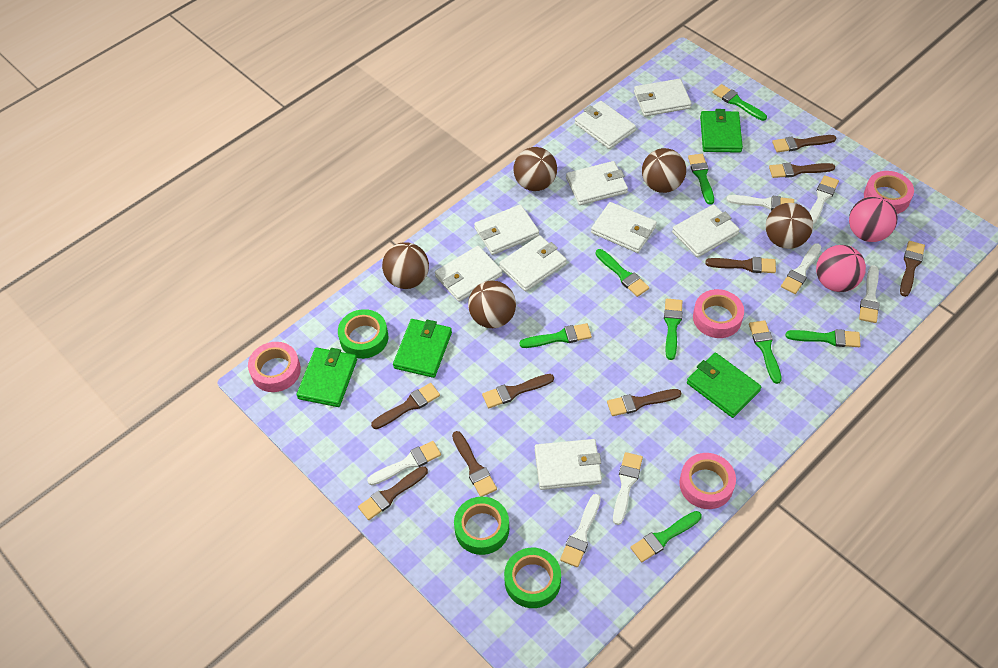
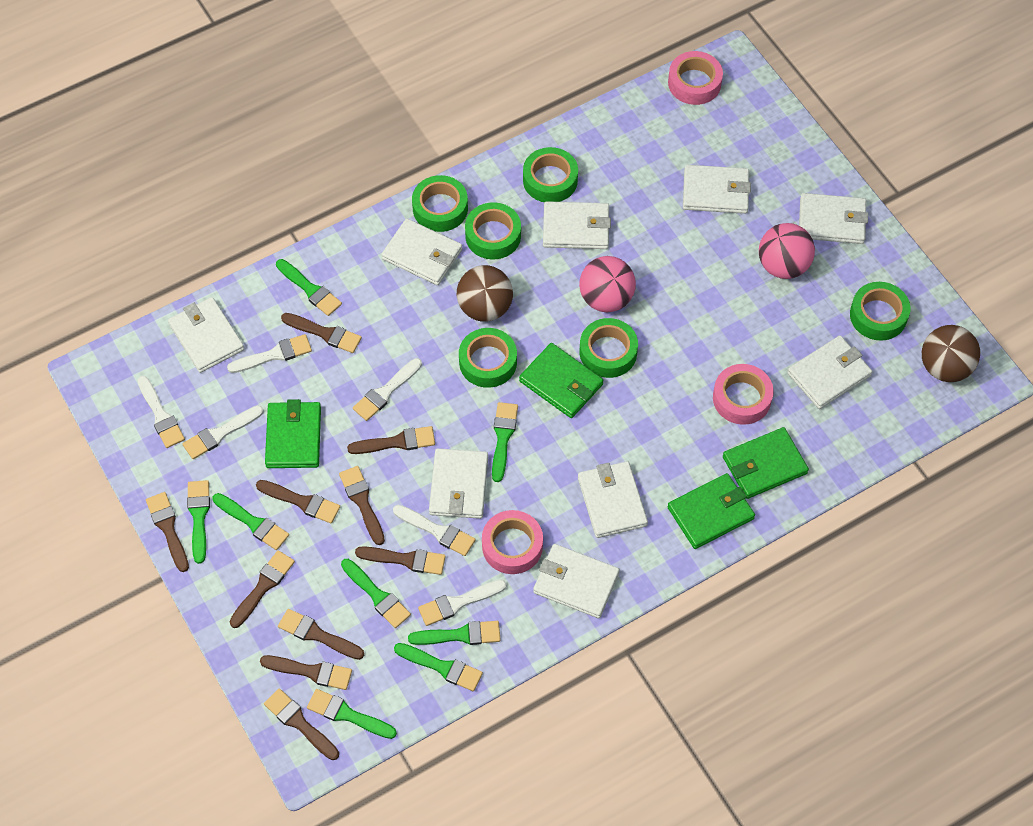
brown ball: 5 -> 2
brown brush: 9 -> 10
green tape: 3 -> 6
pink tape: 4 -> 3
white brush: 7 -> 6

